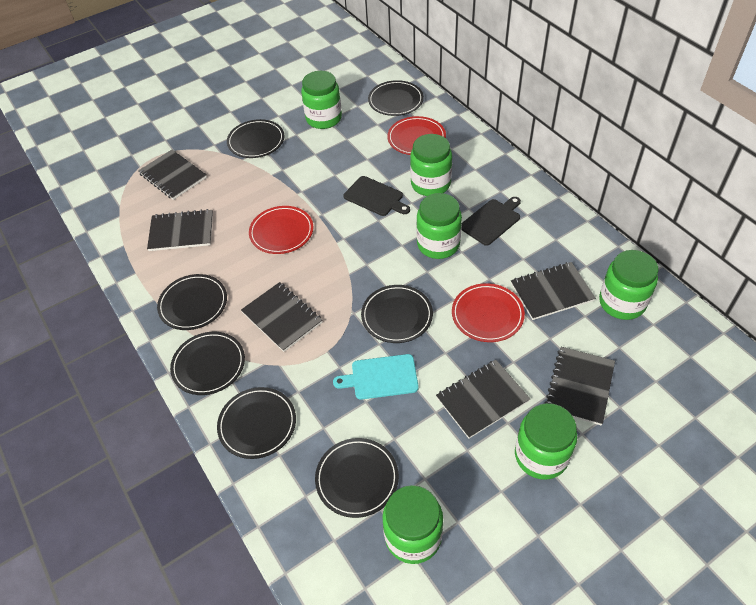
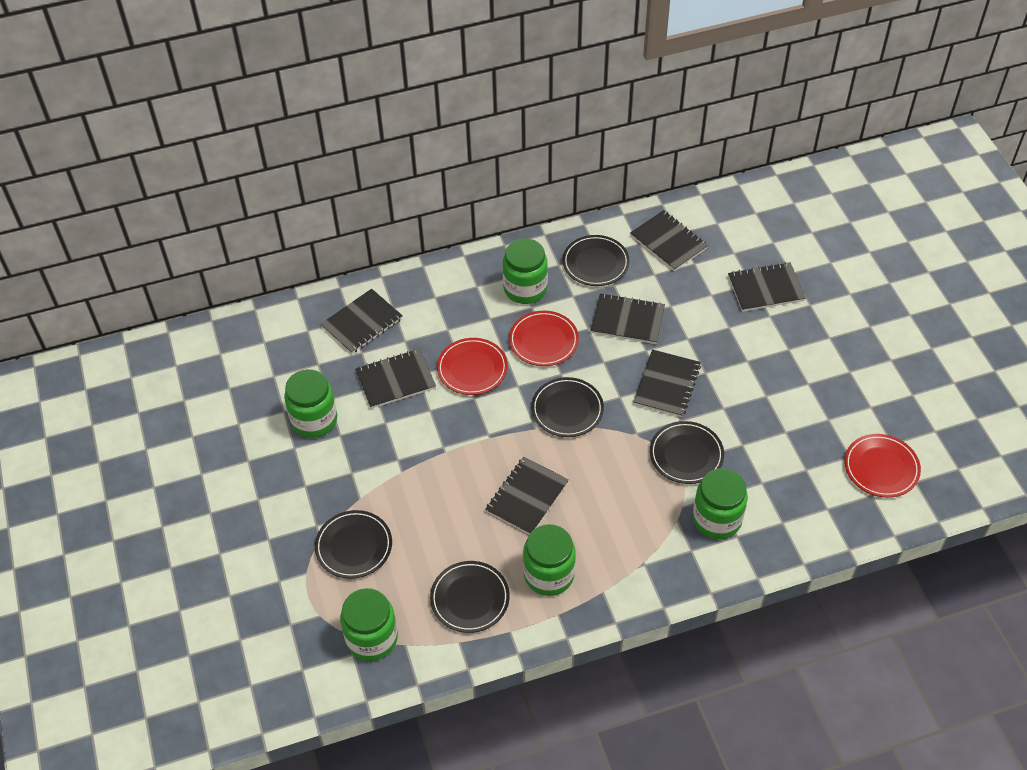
black cutting board: 2 -> 0
black notebook: 6 -> 7
black plate: 7 -> 5
green jar: 6 -> 5
turquoise cutting board: 1 -> 0

